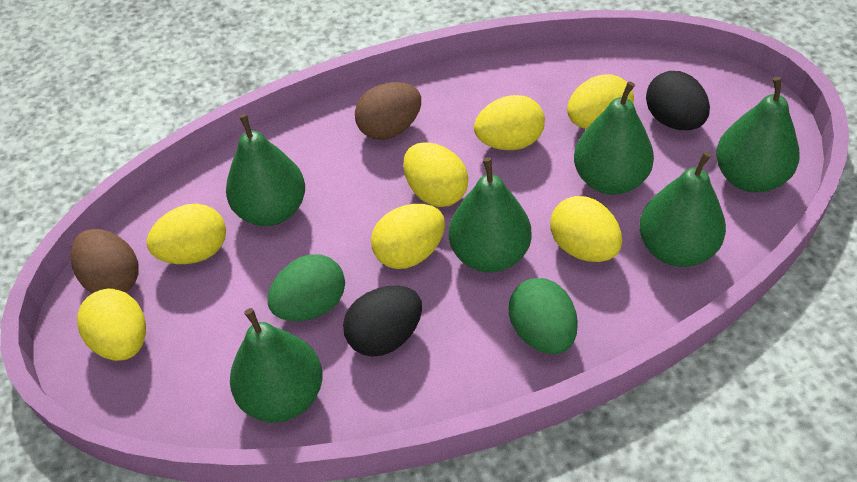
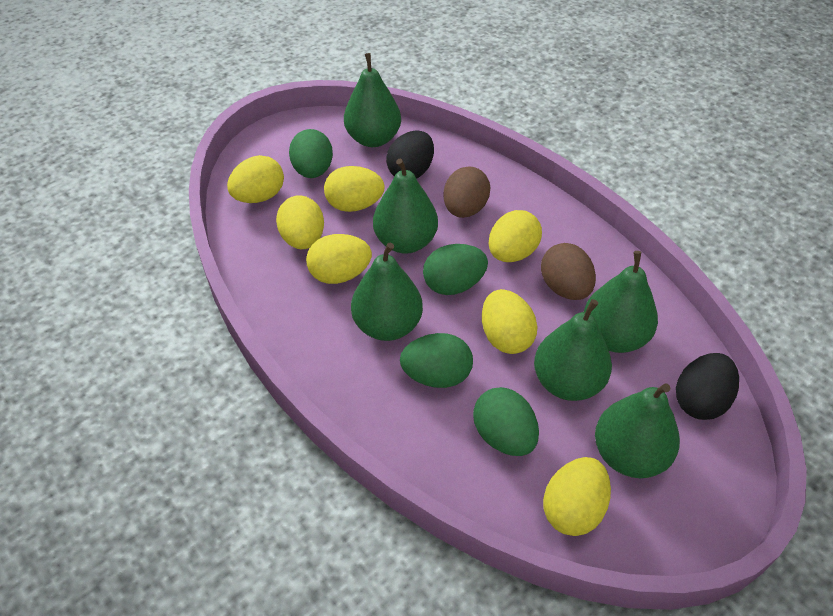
green egg: 2 -> 4

